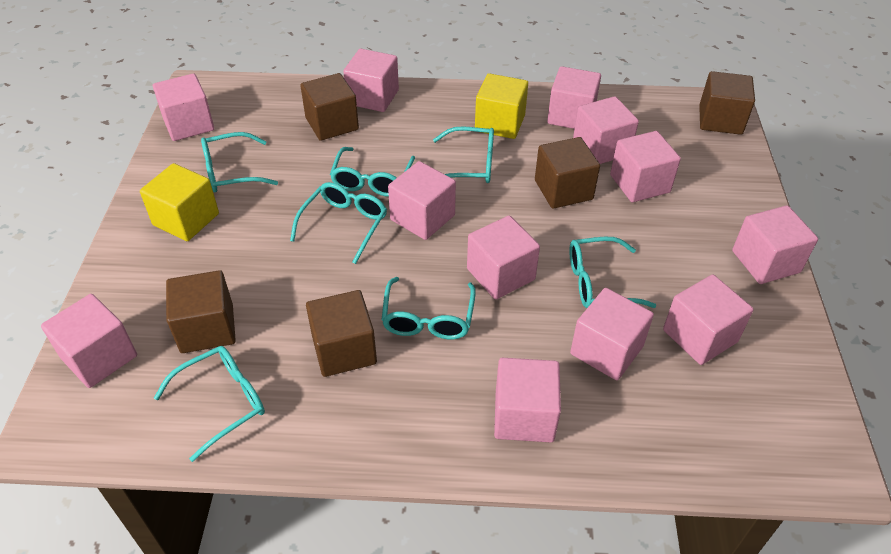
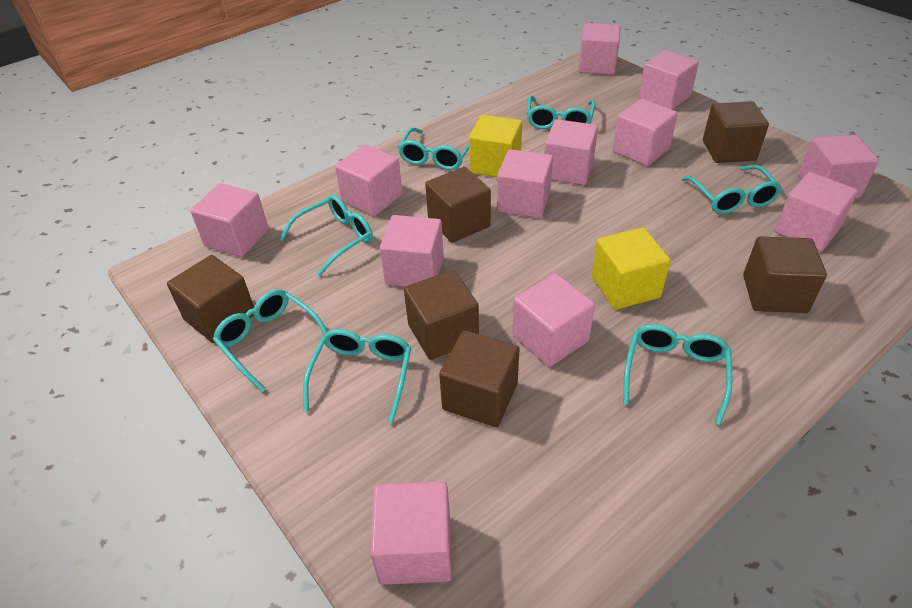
brown cube: 5 -> 6

